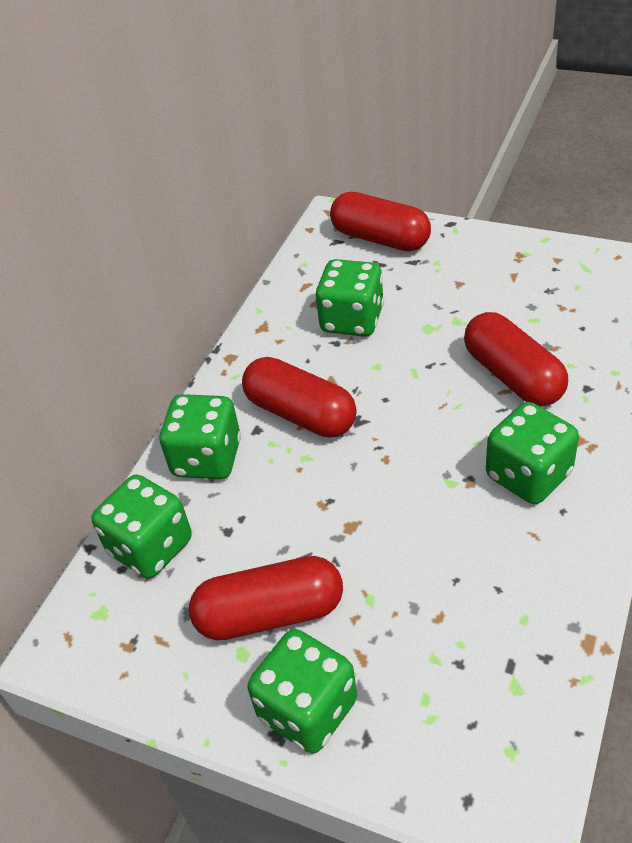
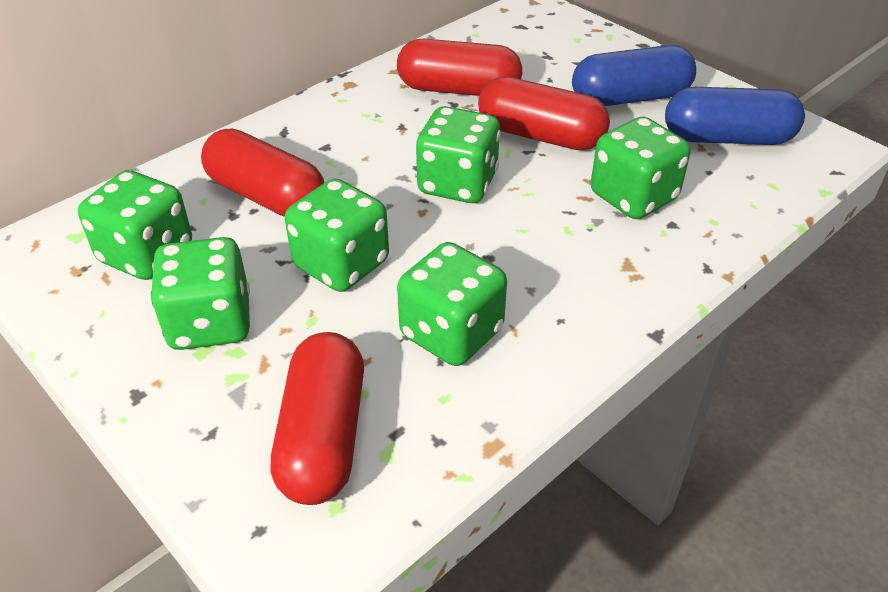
blue capsule: 0 -> 2
green dice: 5 -> 6

